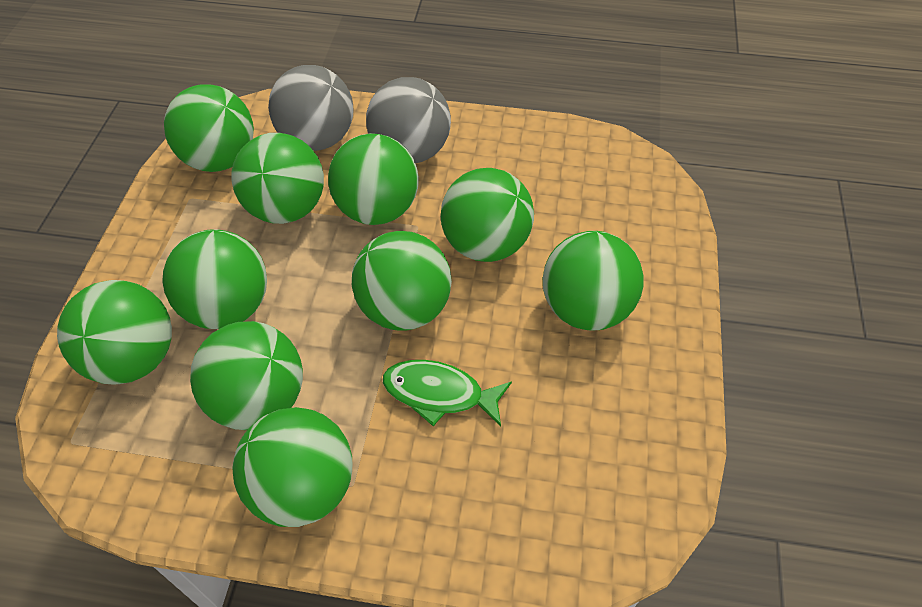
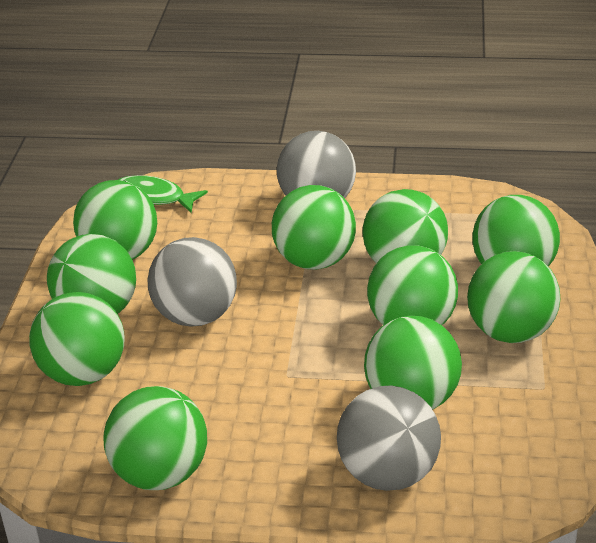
grey ball: 2 -> 3

